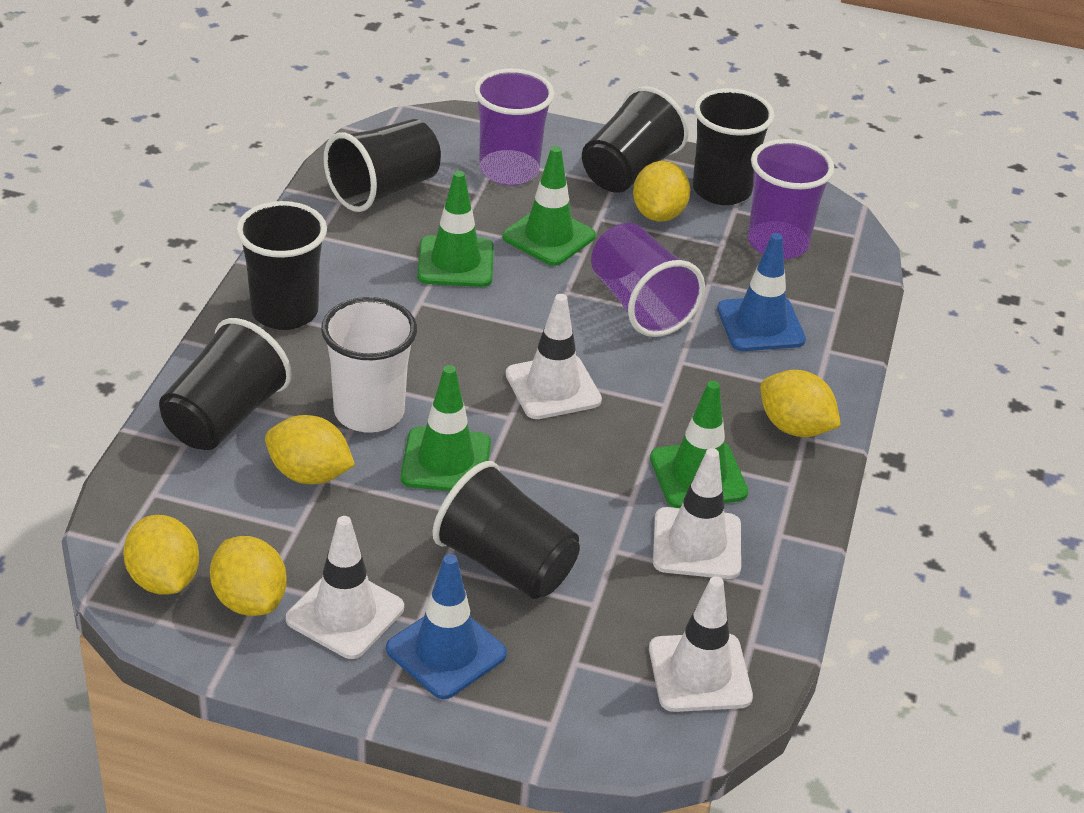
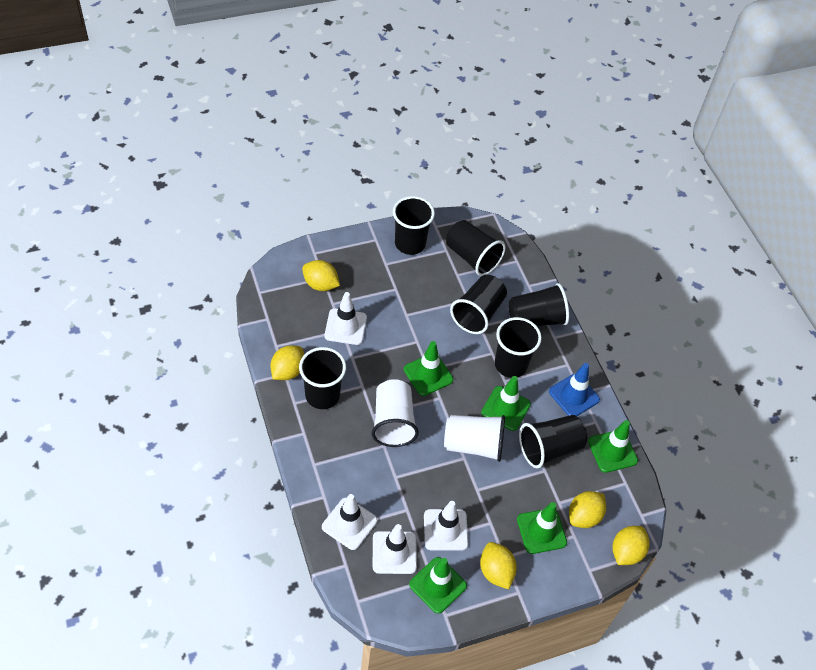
black cup: 6 -> 7
blue traffic cone: 2 -> 1
green traffic cone: 4 -> 5
purple cup: 3 -> 0
white cup: 1 -> 2

